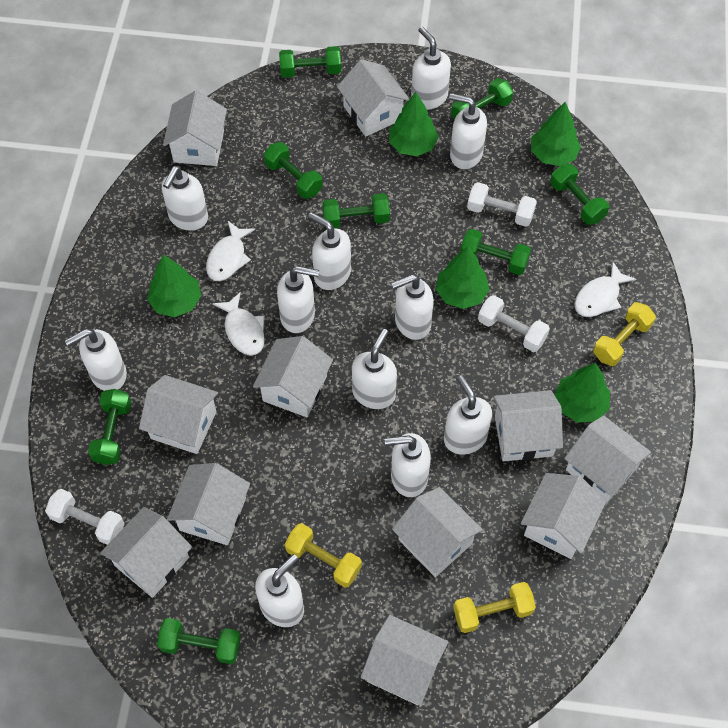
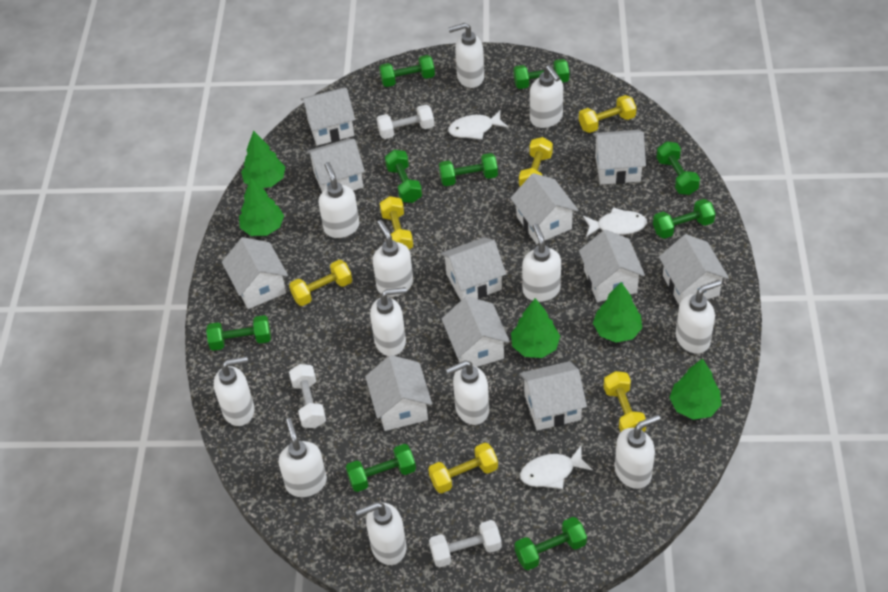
green dumbbell: 8 -> 9
white soap dispenser: 11 -> 12
yellow dumbbell: 3 -> 6

